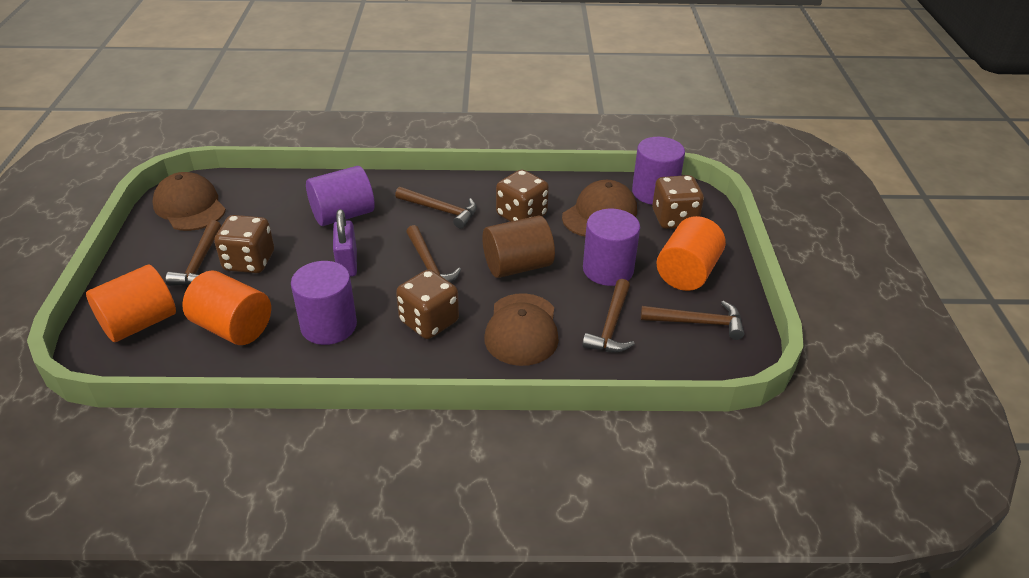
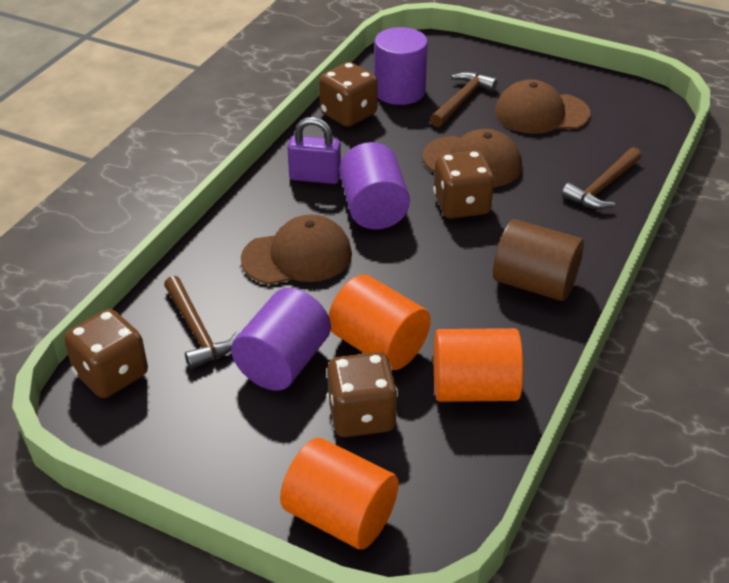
brown hammer: 5 -> 3
purple cylinder: 4 -> 3

